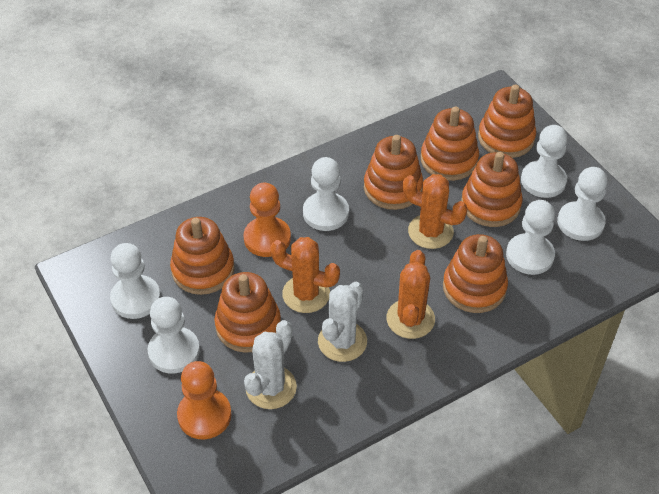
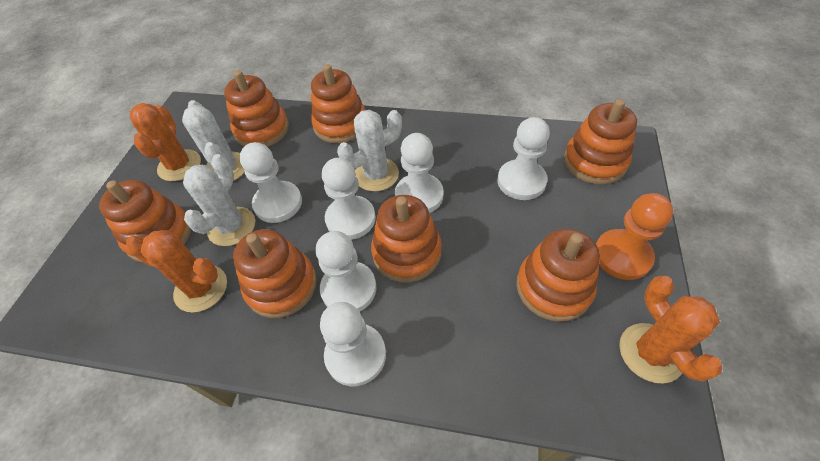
orange pawn: 2 -> 1
white cactus: 2 -> 3

